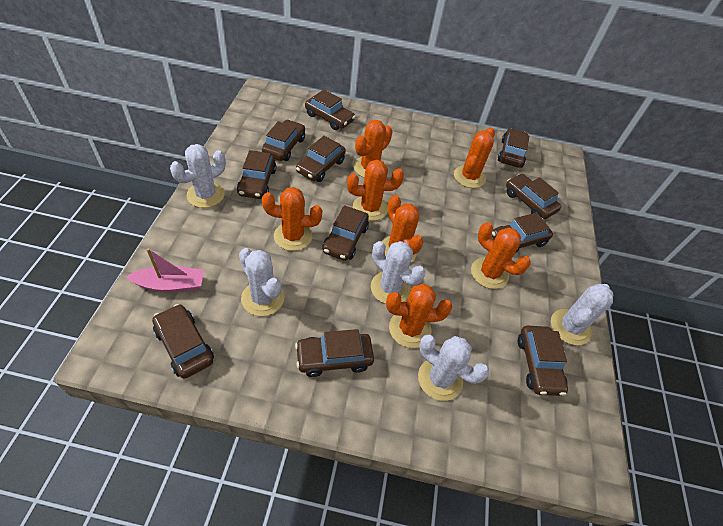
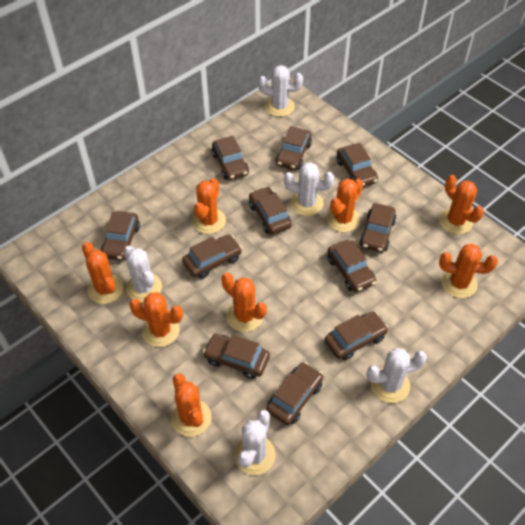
orange cactus: 7 -> 8
pink boat: 1 -> 0

